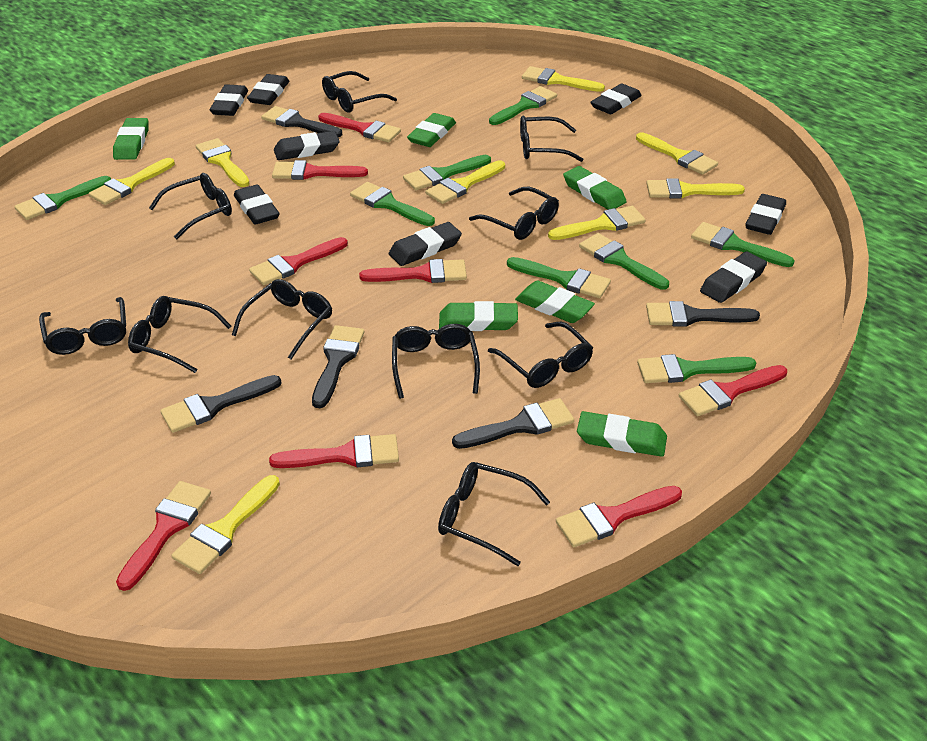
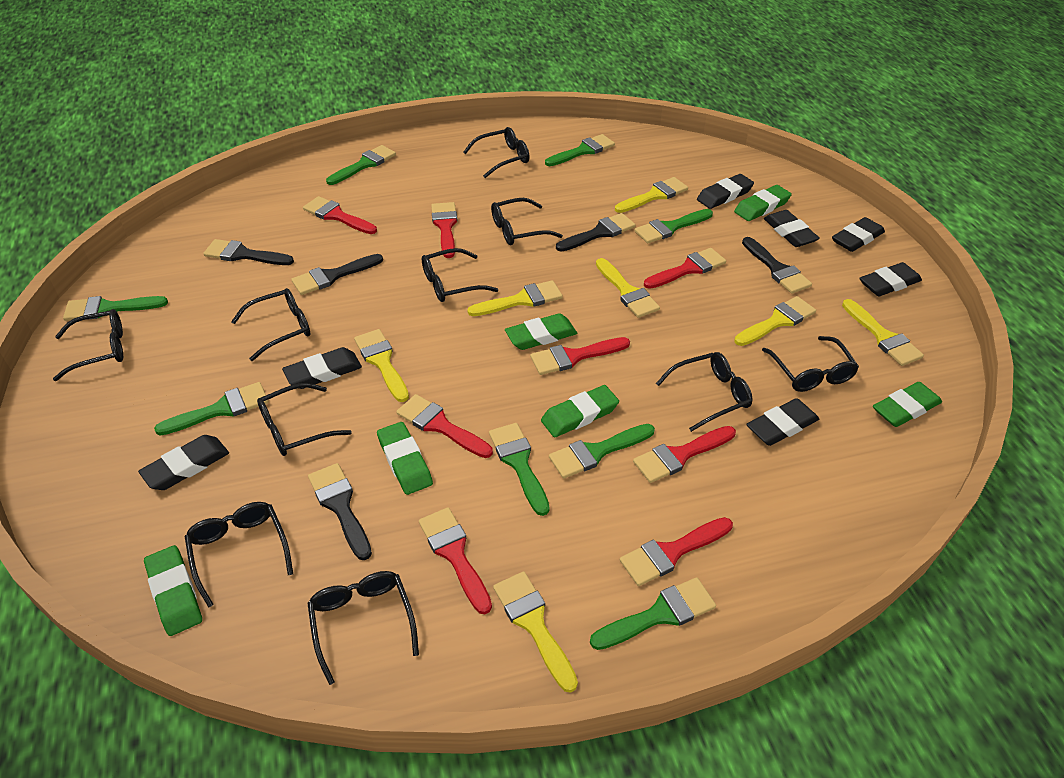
black eraser: 8 -> 7
yellow brush: 8 -> 7

